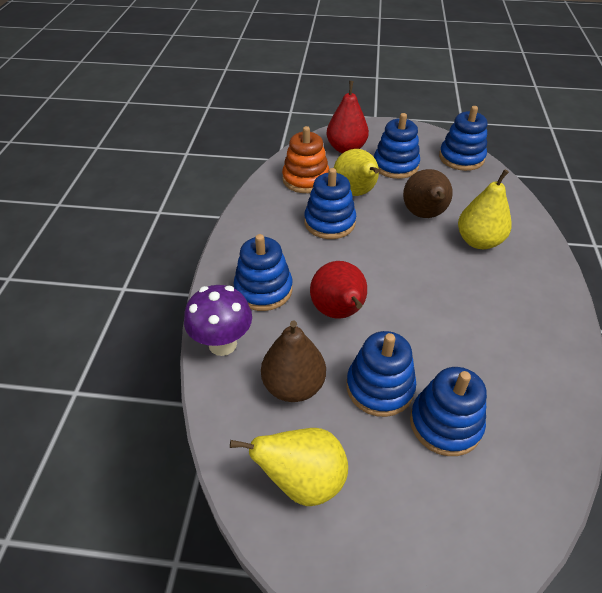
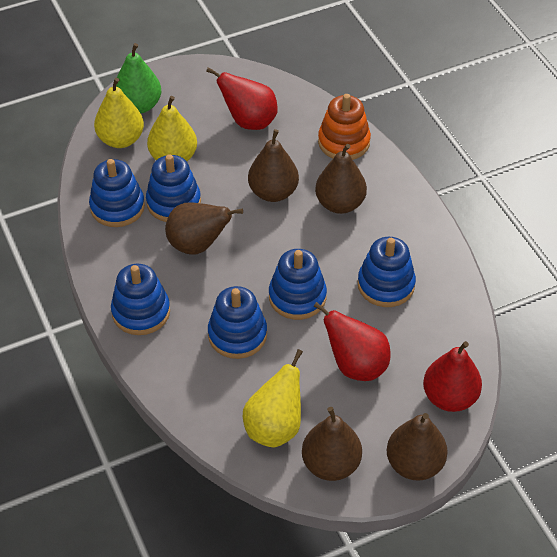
brown pear: 2 -> 5
green pear: 0 -> 1
purple mushroom: 1 -> 0
red pear: 2 -> 3

